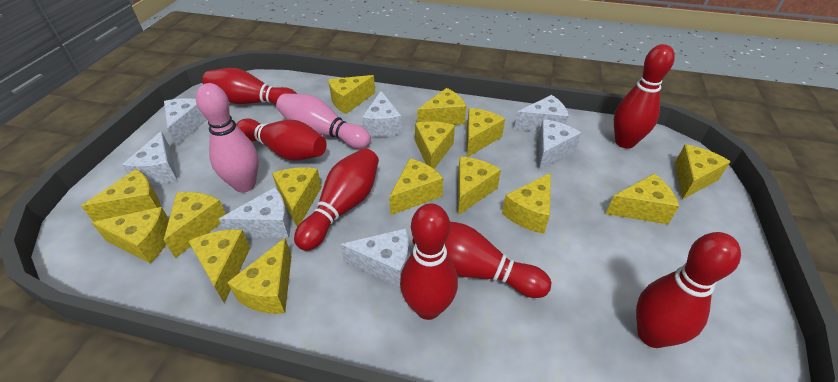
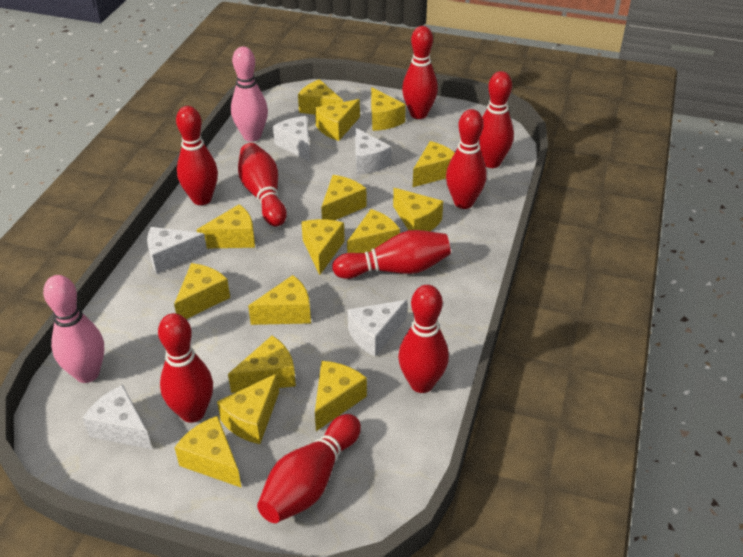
red bowling pin: 7 -> 9
white cheese: 7 -> 5

